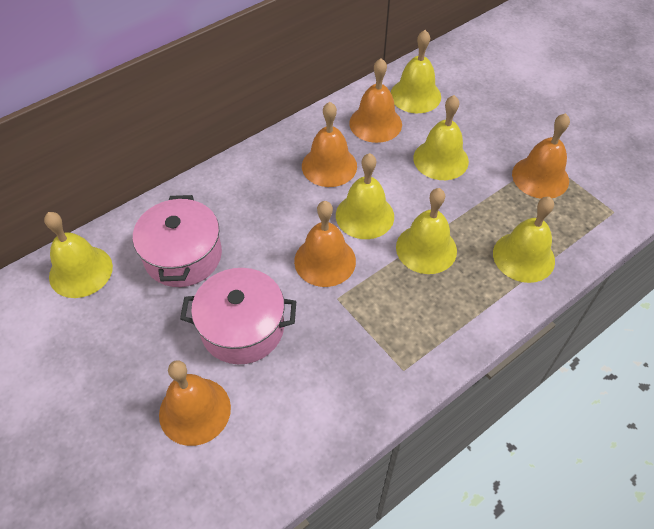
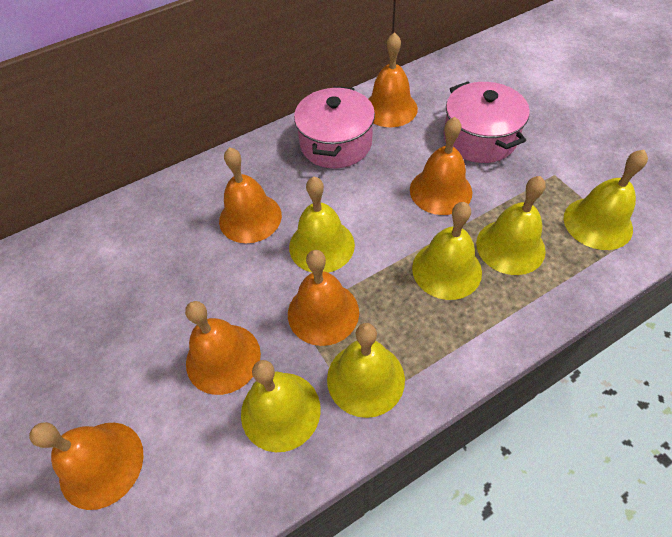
orange bell: 5 -> 6

